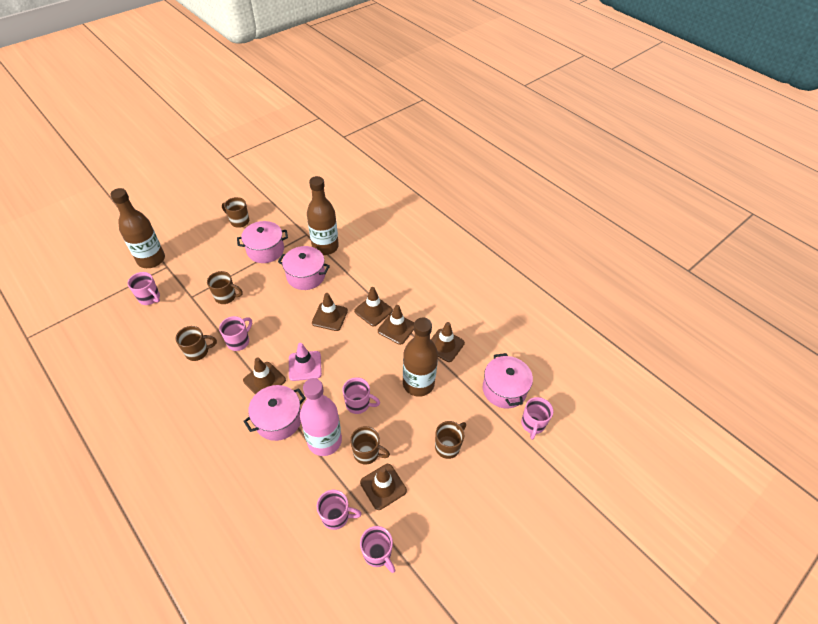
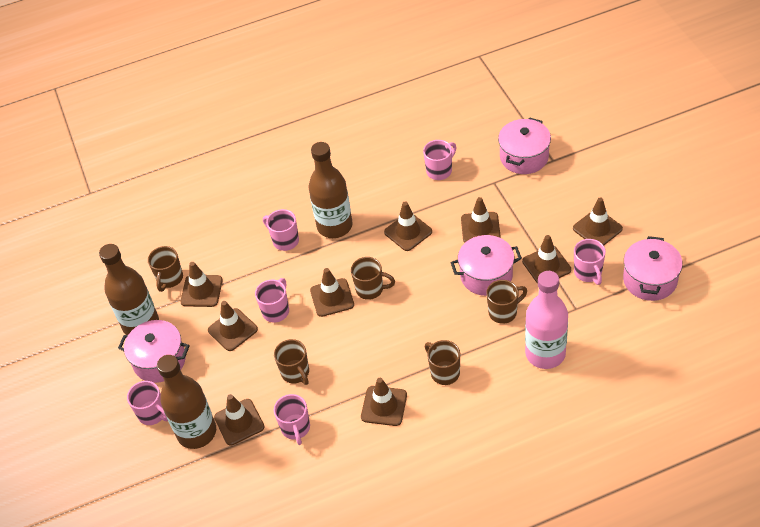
brown traffic cone: 6 -> 9
pink traffic cone: 1 -> 0

